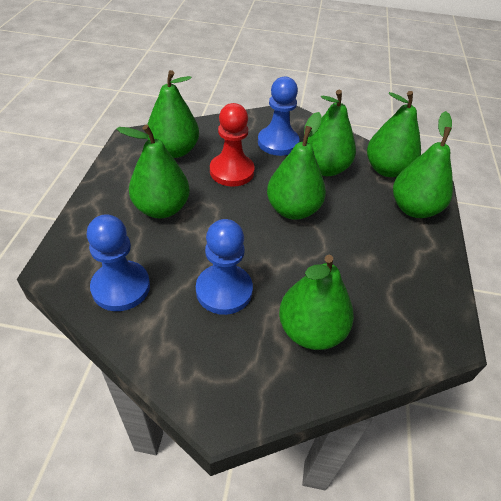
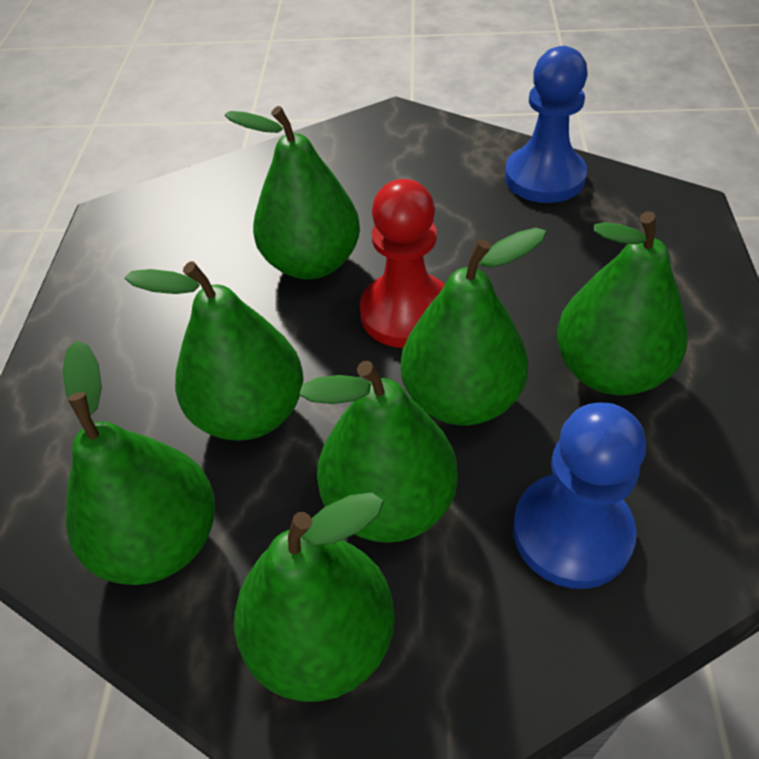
blue pawn: 3 -> 2

